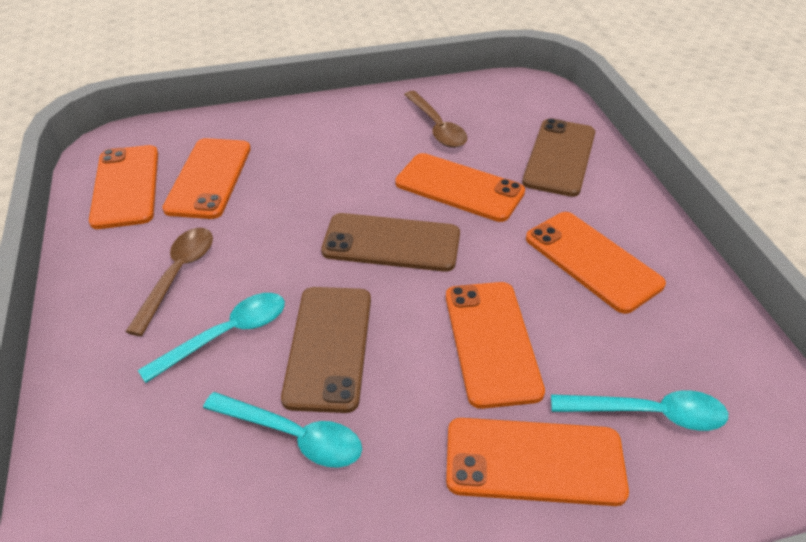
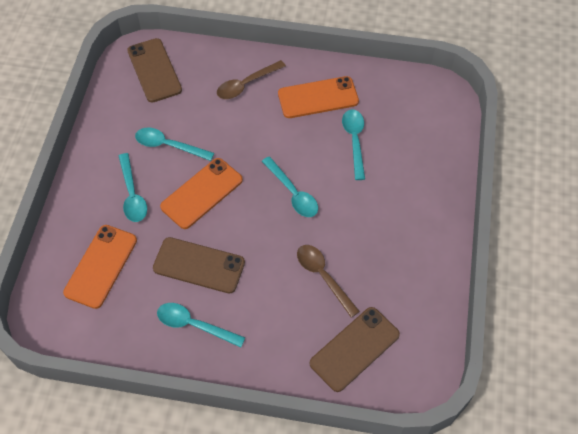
orange phone: 6 -> 3
turquoise spoon: 3 -> 5

